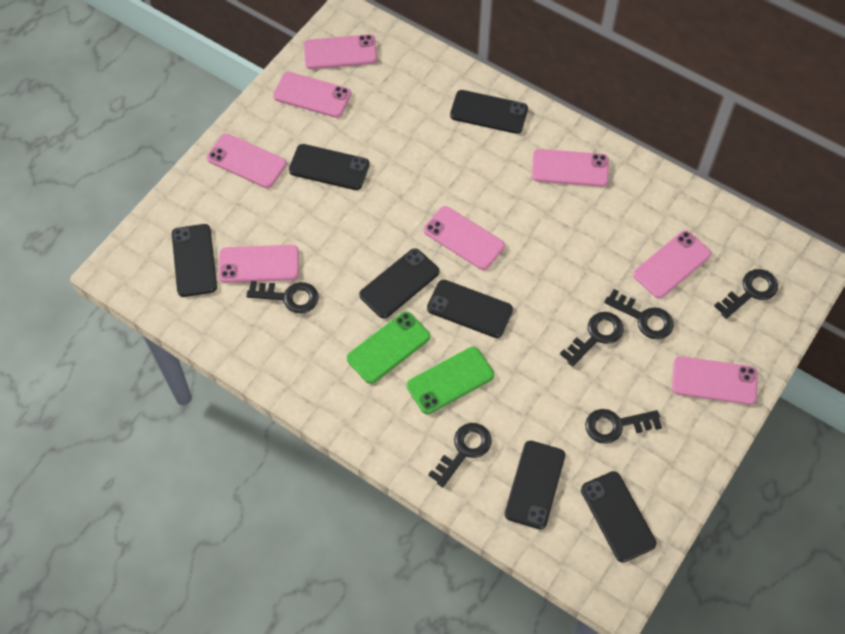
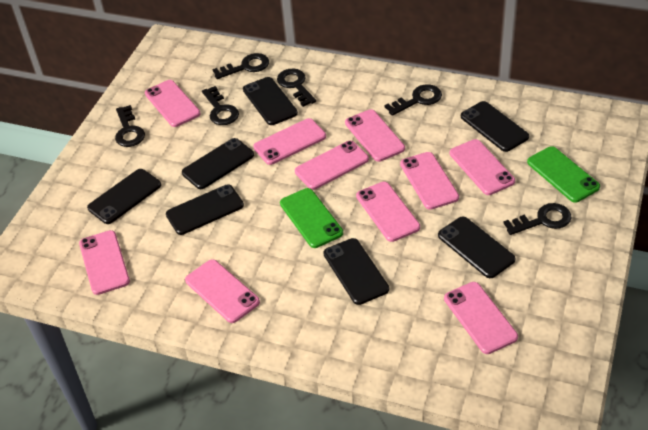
pink phone: 8 -> 10

